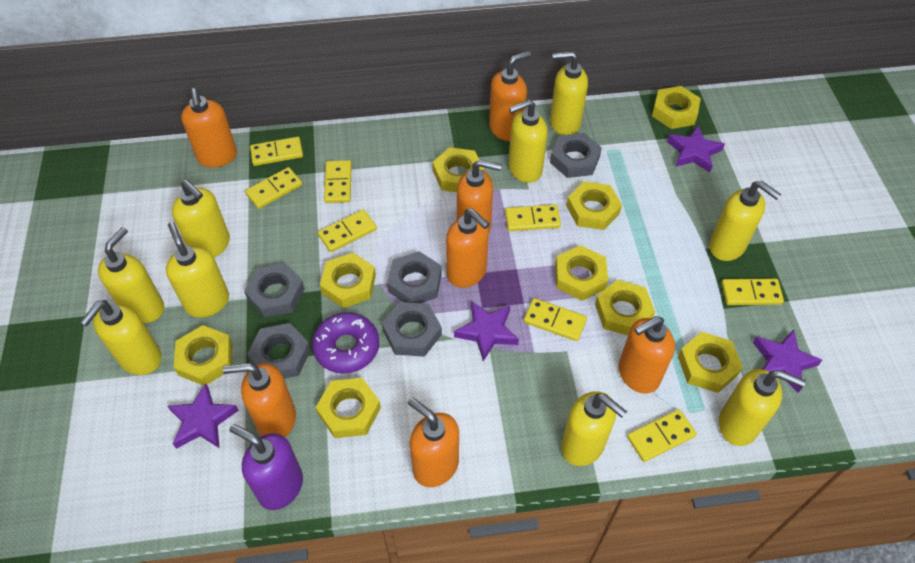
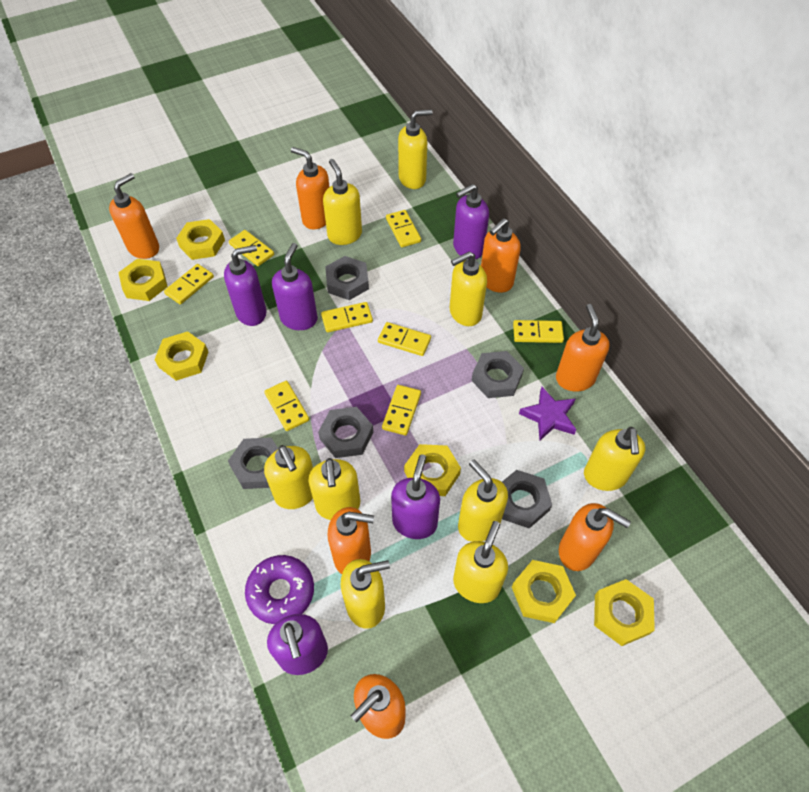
purple soap dispenser: 1 -> 5
purple star: 4 -> 1
yellow nut: 9 -> 6

